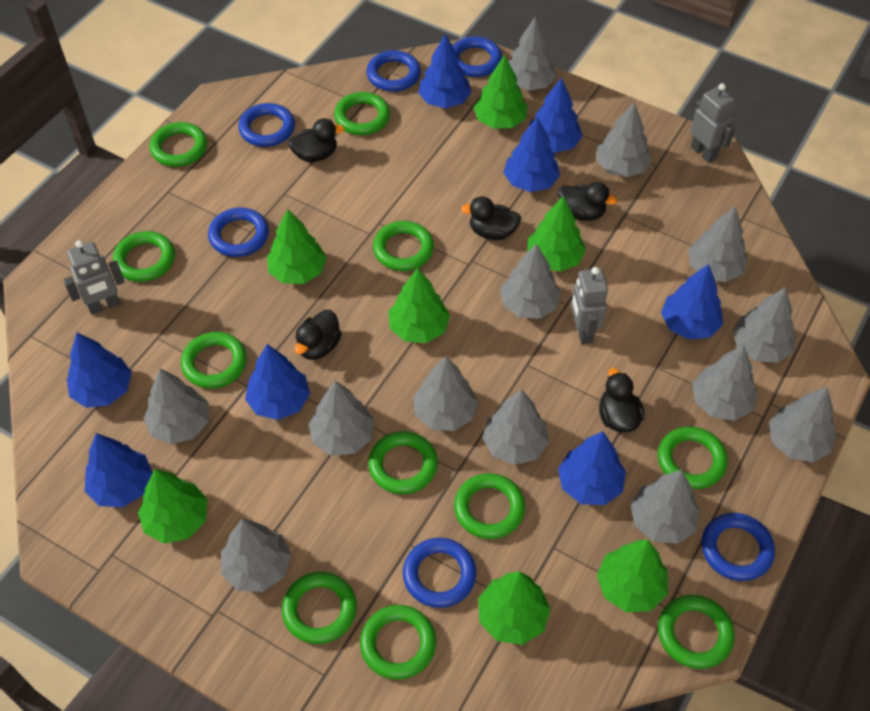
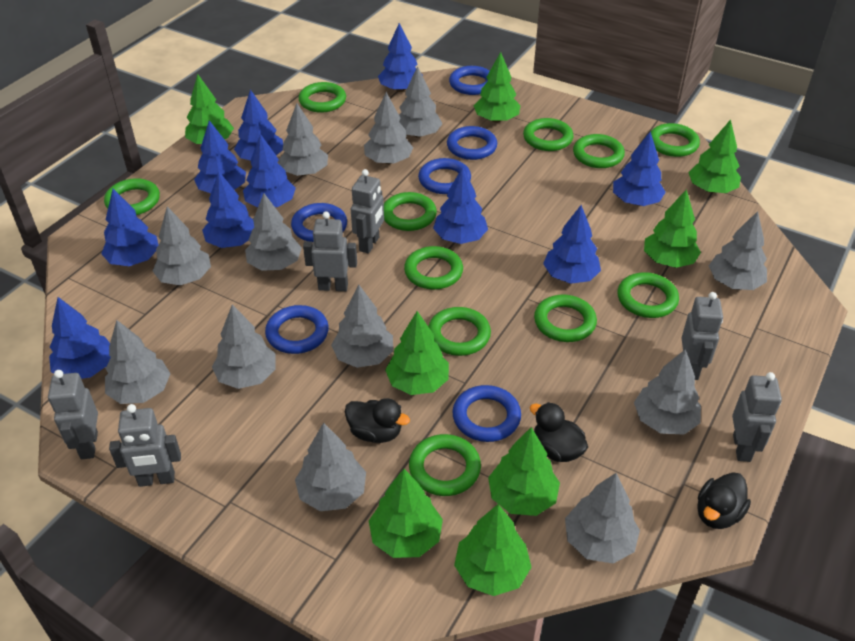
black duck: 5 -> 3
blue tree: 8 -> 10
green tree: 7 -> 8
grey robot: 3 -> 6
grey tree: 13 -> 12

